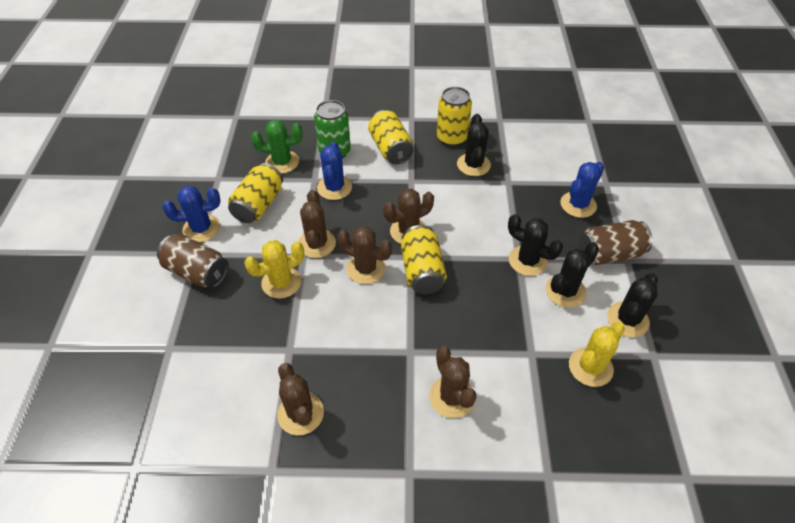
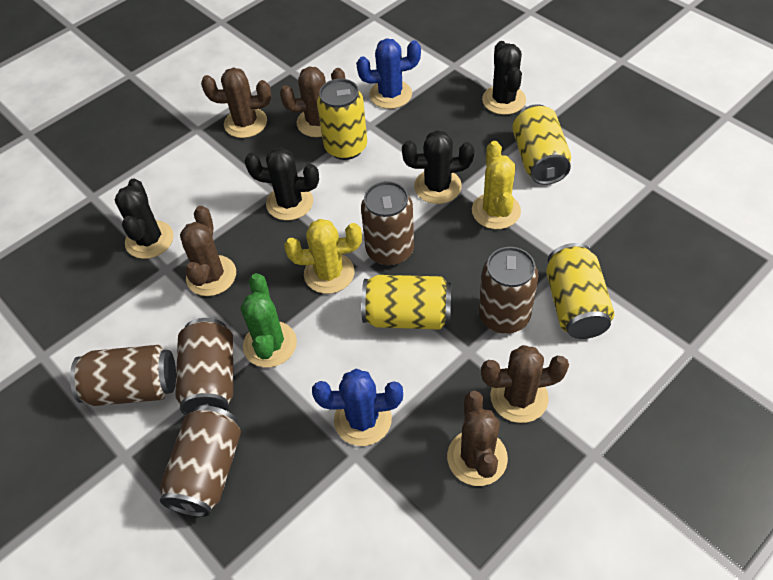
blue cactus: 3 -> 2
brown can: 2 -> 5
green can: 1 -> 0

